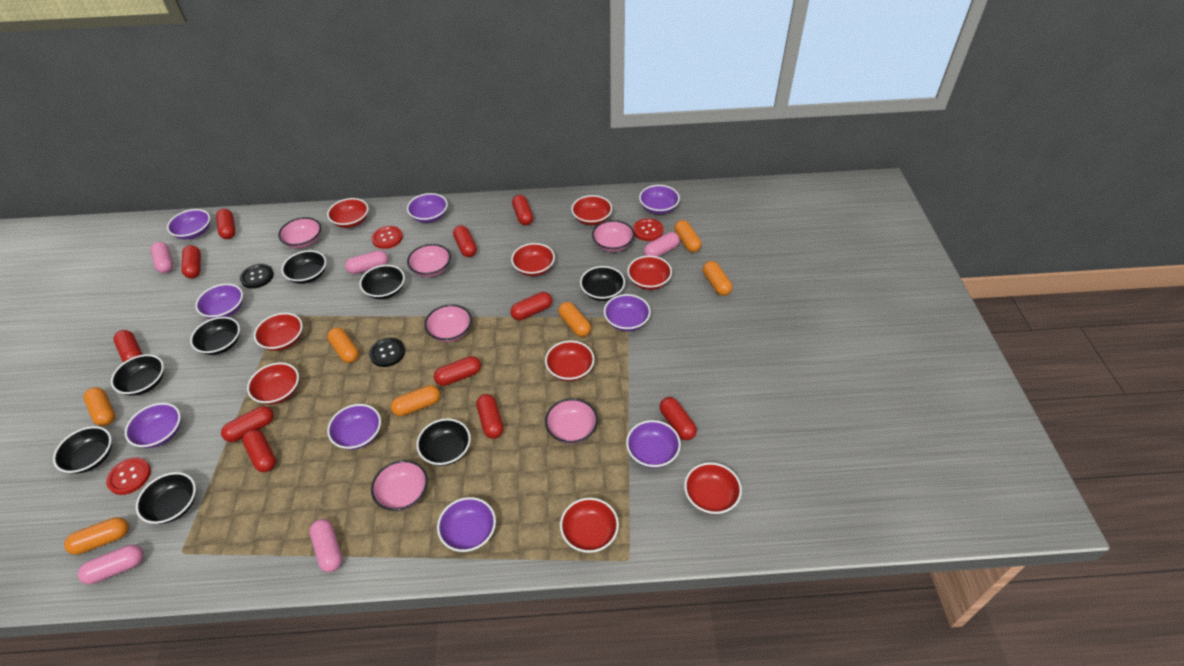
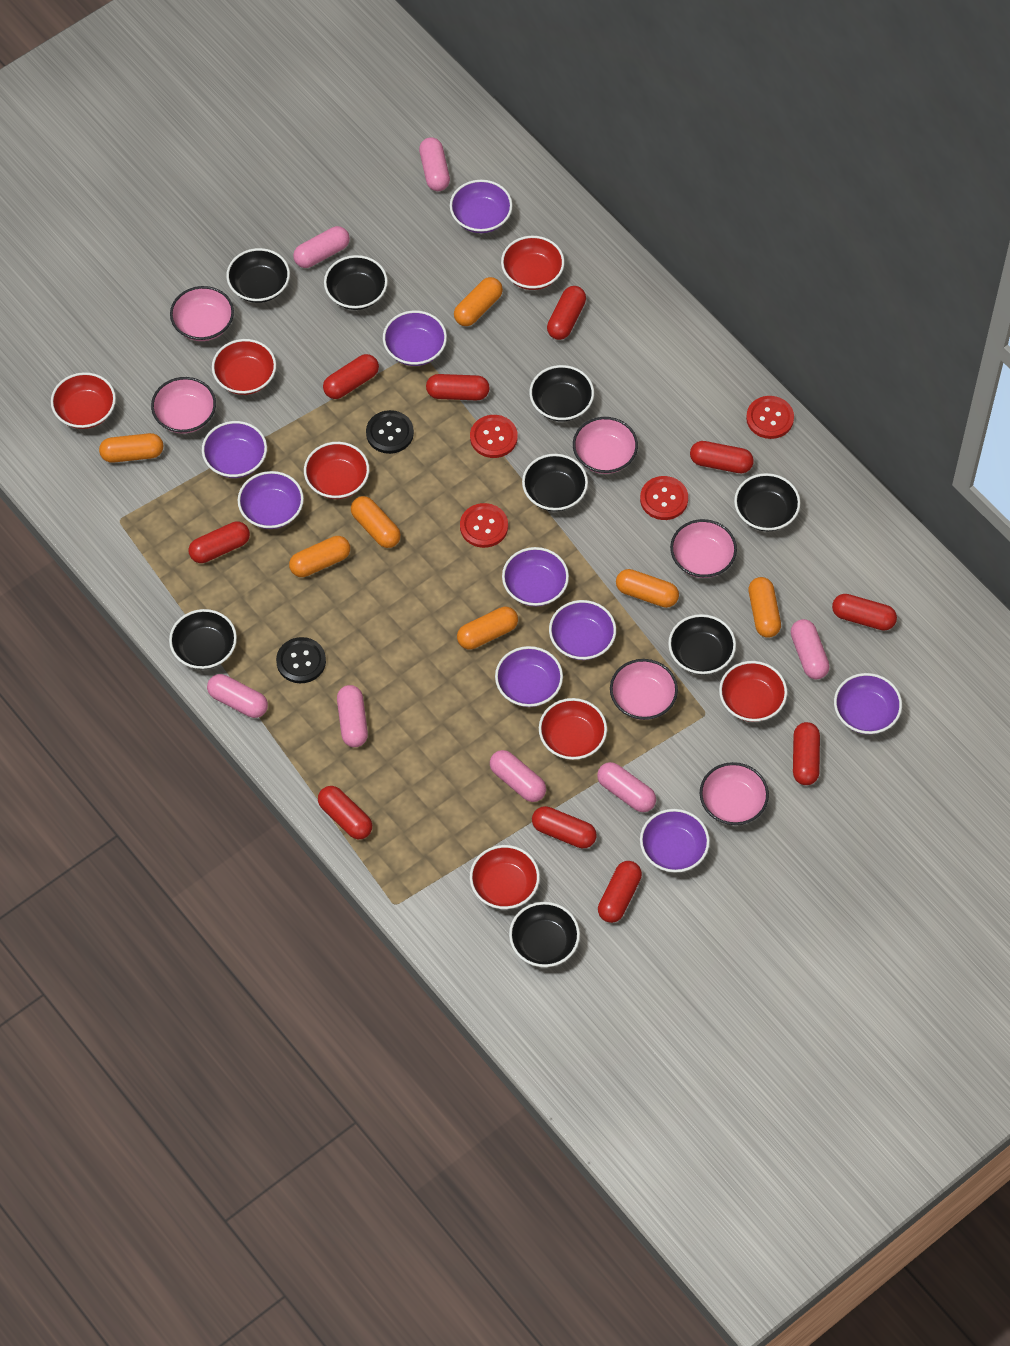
pink capsule: 5 -> 7
red bowl: 9 -> 7
red button: 3 -> 4
red capsule: 11 -> 10

